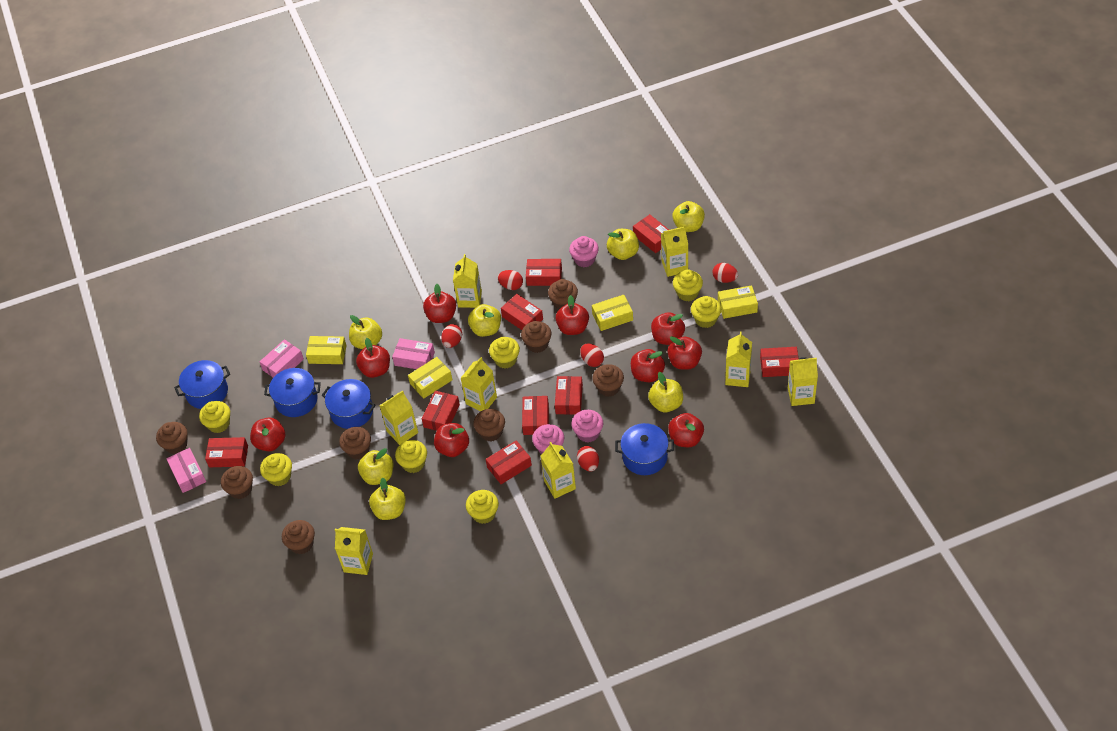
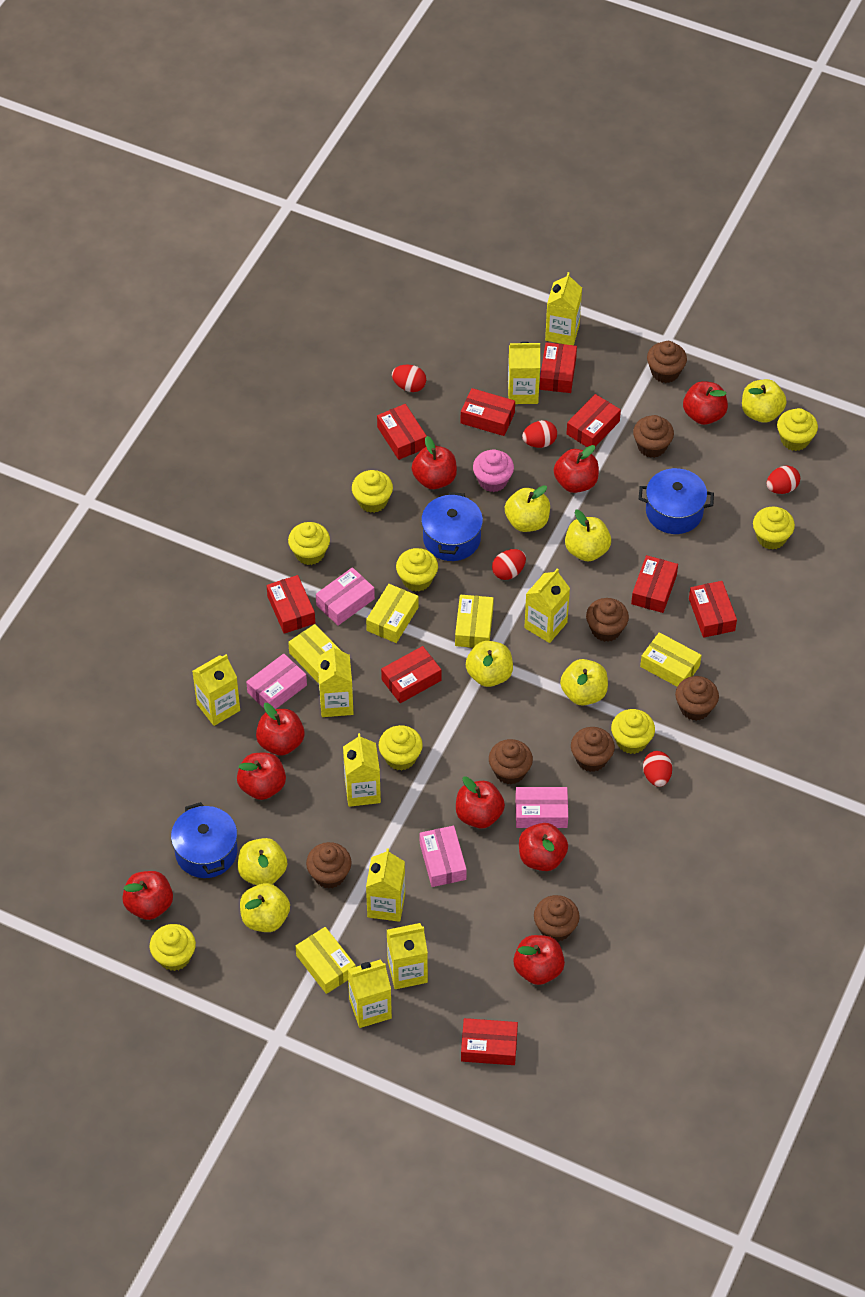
blue pot: 4 -> 3
pink box: 3 -> 4
pink cupcake: 3 -> 1
yellow box: 4 -> 5
yellow carton: 8 -> 9
yellow cupcake: 7 -> 8

